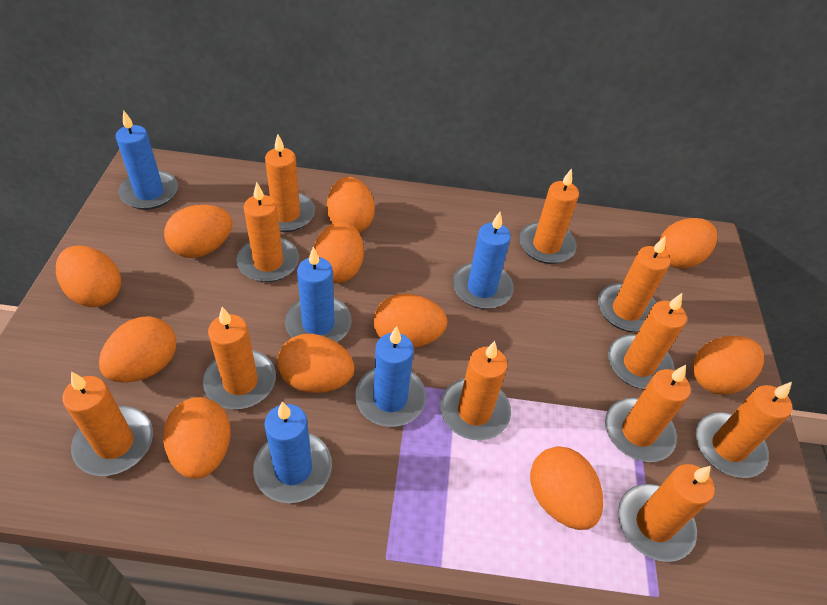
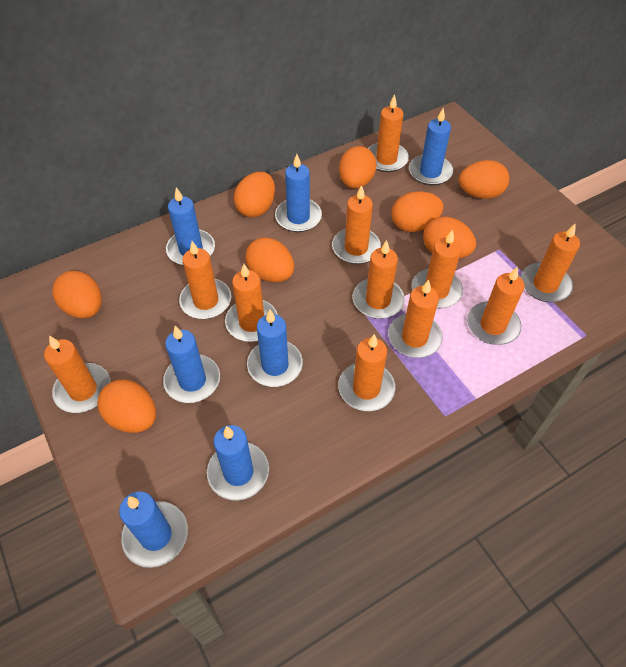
blue candle: 5 -> 7
orange egg: 11 -> 8

